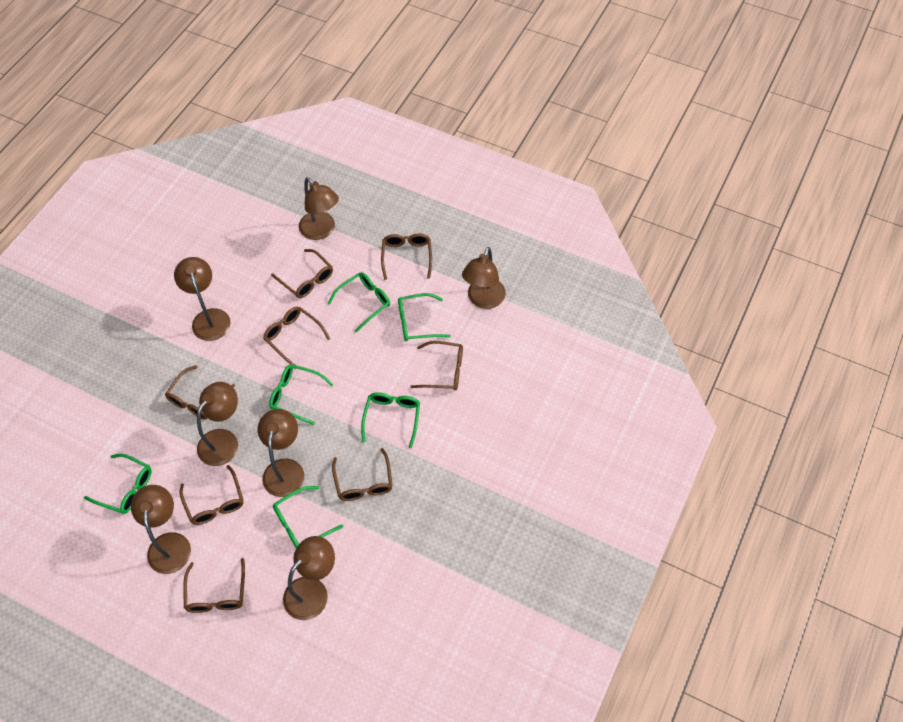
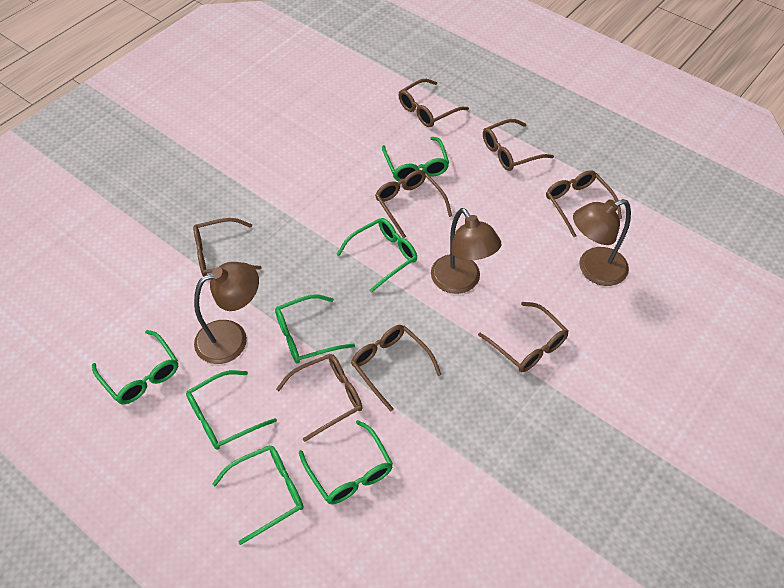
brown lamp: 7 -> 3
green glasses: 6 -> 7

